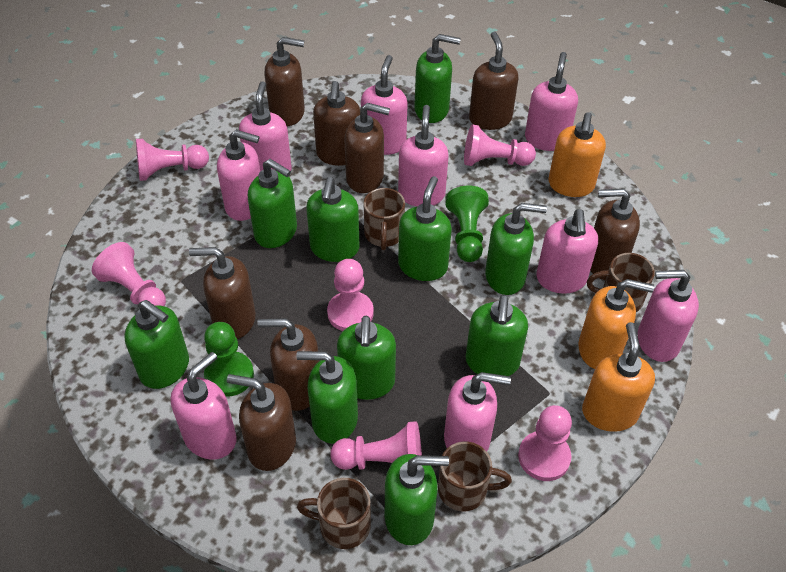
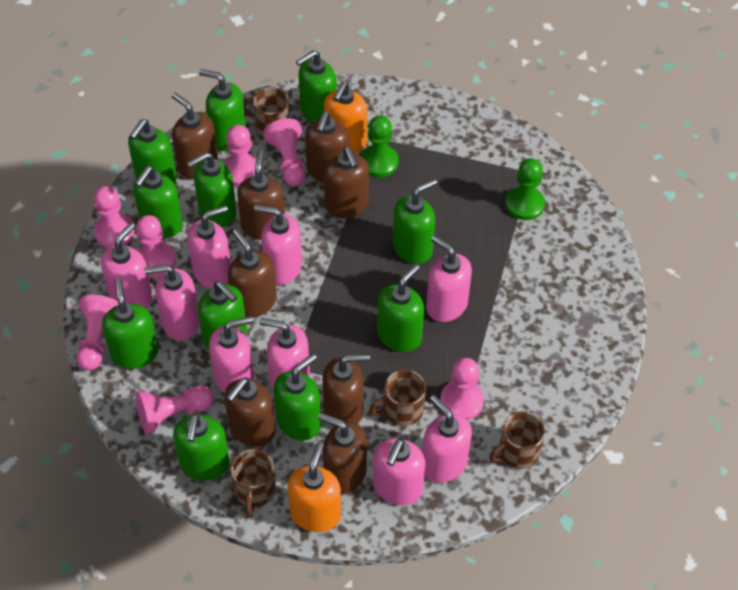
green soap dispenser: 10 -> 11
orange soap dispenser: 3 -> 2
pink pawn: 6 -> 7

